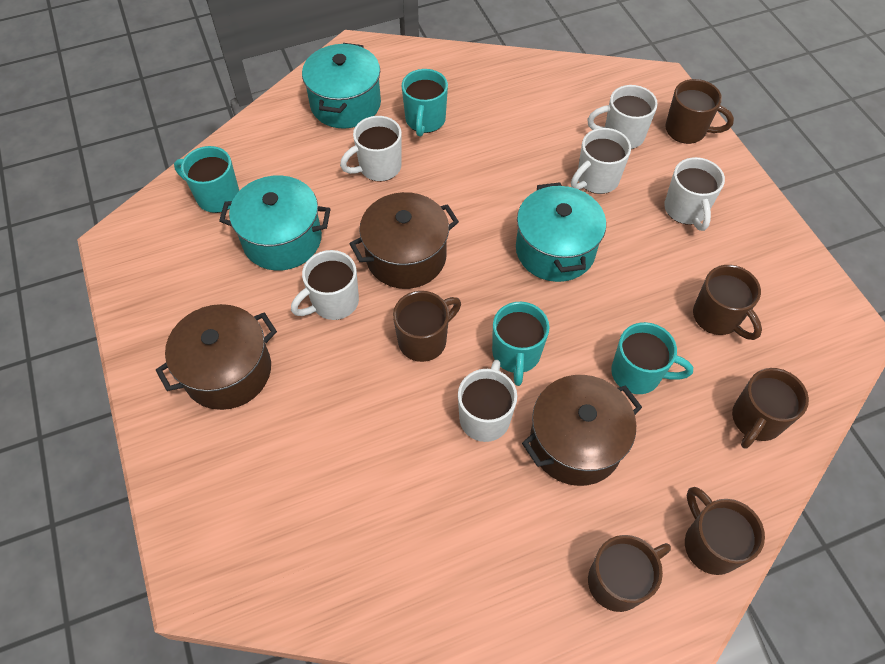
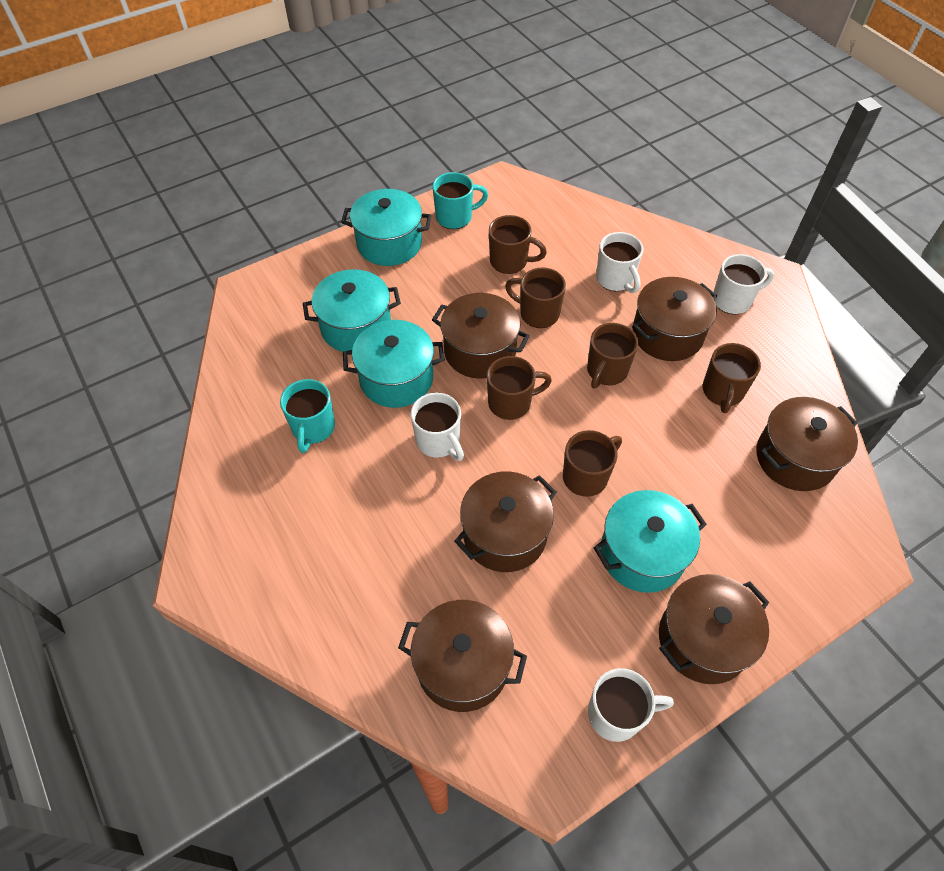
brown pot: 3 -> 6
turquoise mug: 4 -> 2
turquoise pot: 3 -> 4
white mug: 6 -> 4

